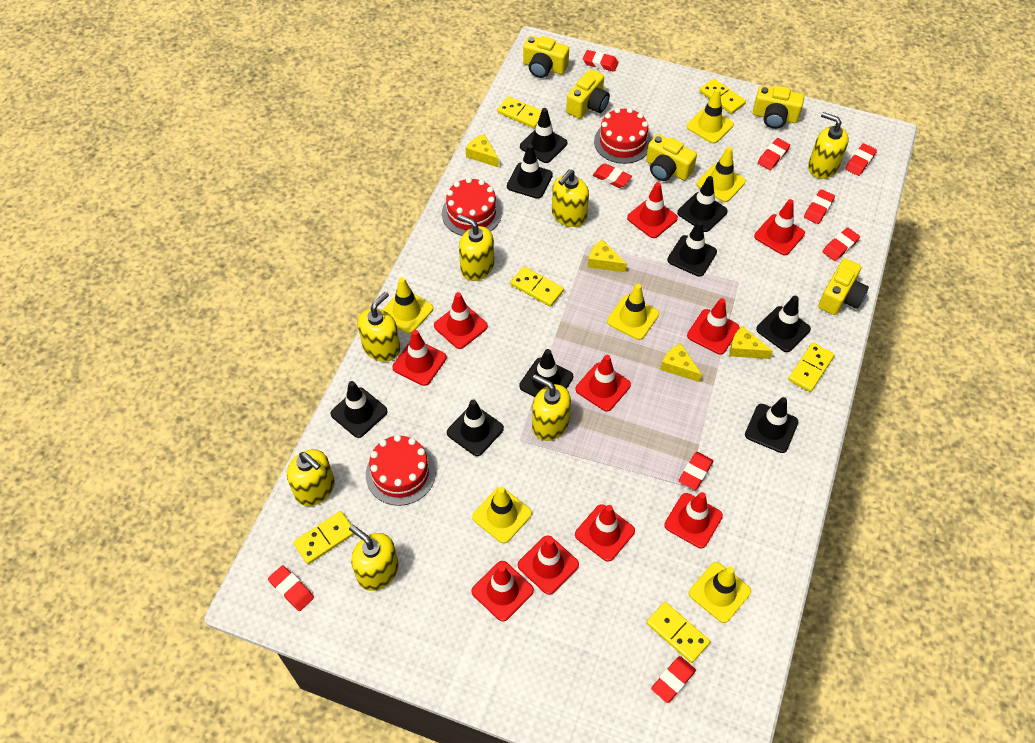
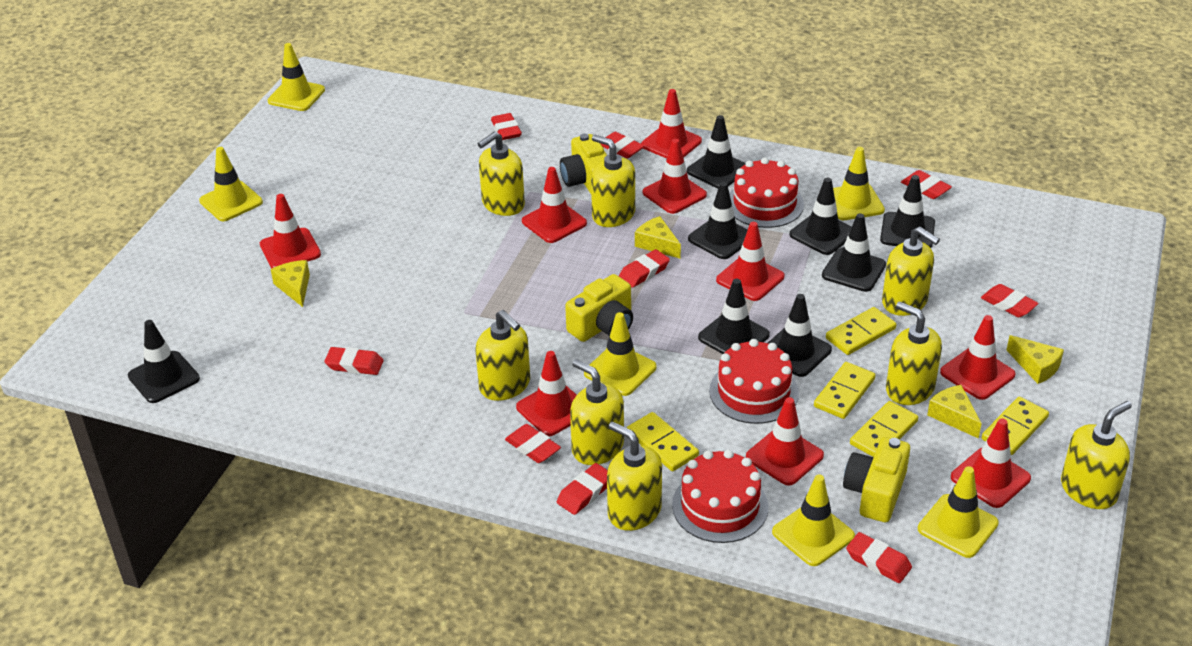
black traffic cone: 9 -> 8
red traffic cone: 10 -> 9
yellow camera: 5 -> 3
yellow domino: 6 -> 5
yellow soap dispenser: 7 -> 8

